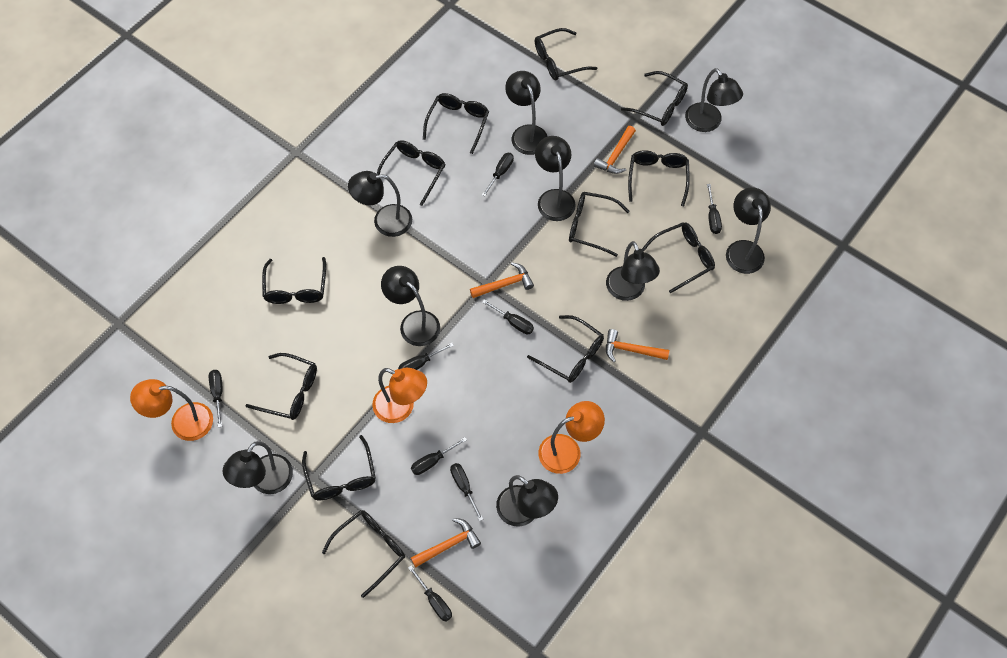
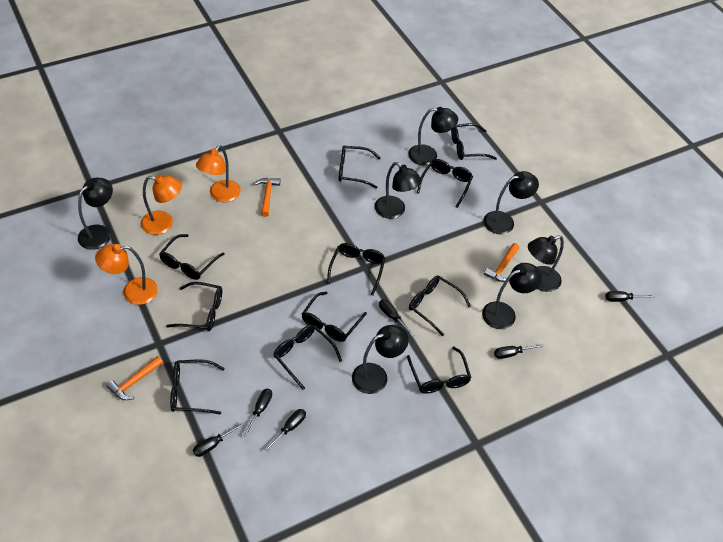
black glasses: 12 -> 11
black lamp: 9 -> 7
black screwdriver: 8 -> 6
orange hammer: 4 -> 3

